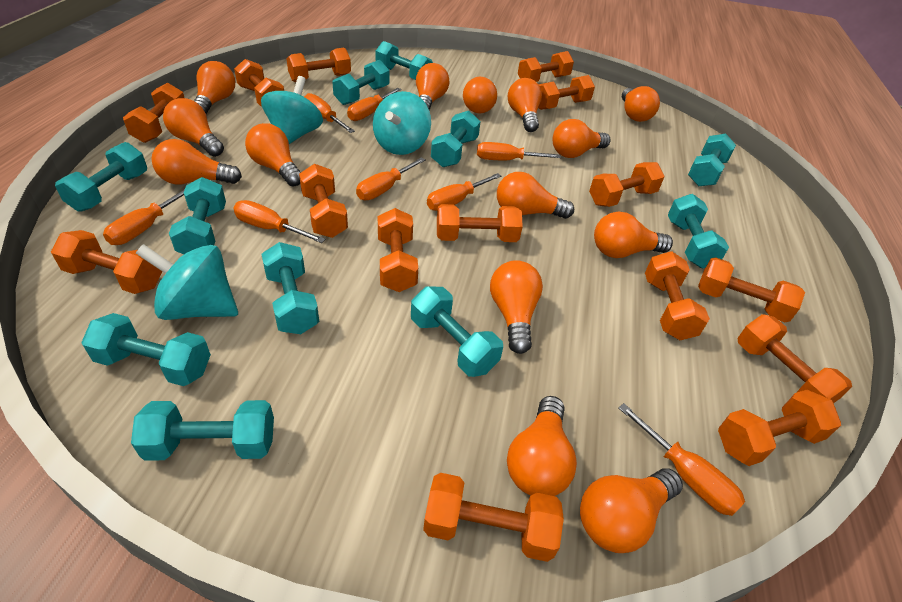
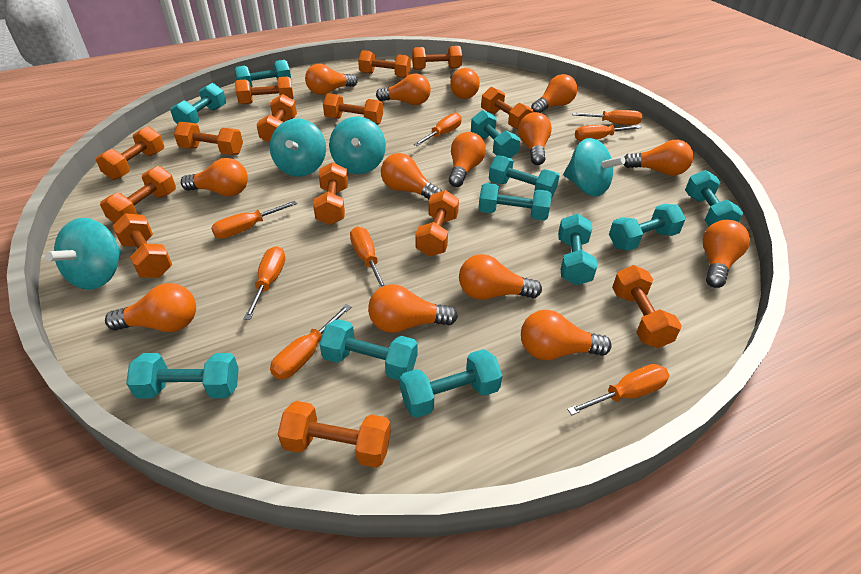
orange dumbbell: 15 -> 14
turquoise spinning top: 3 -> 4

